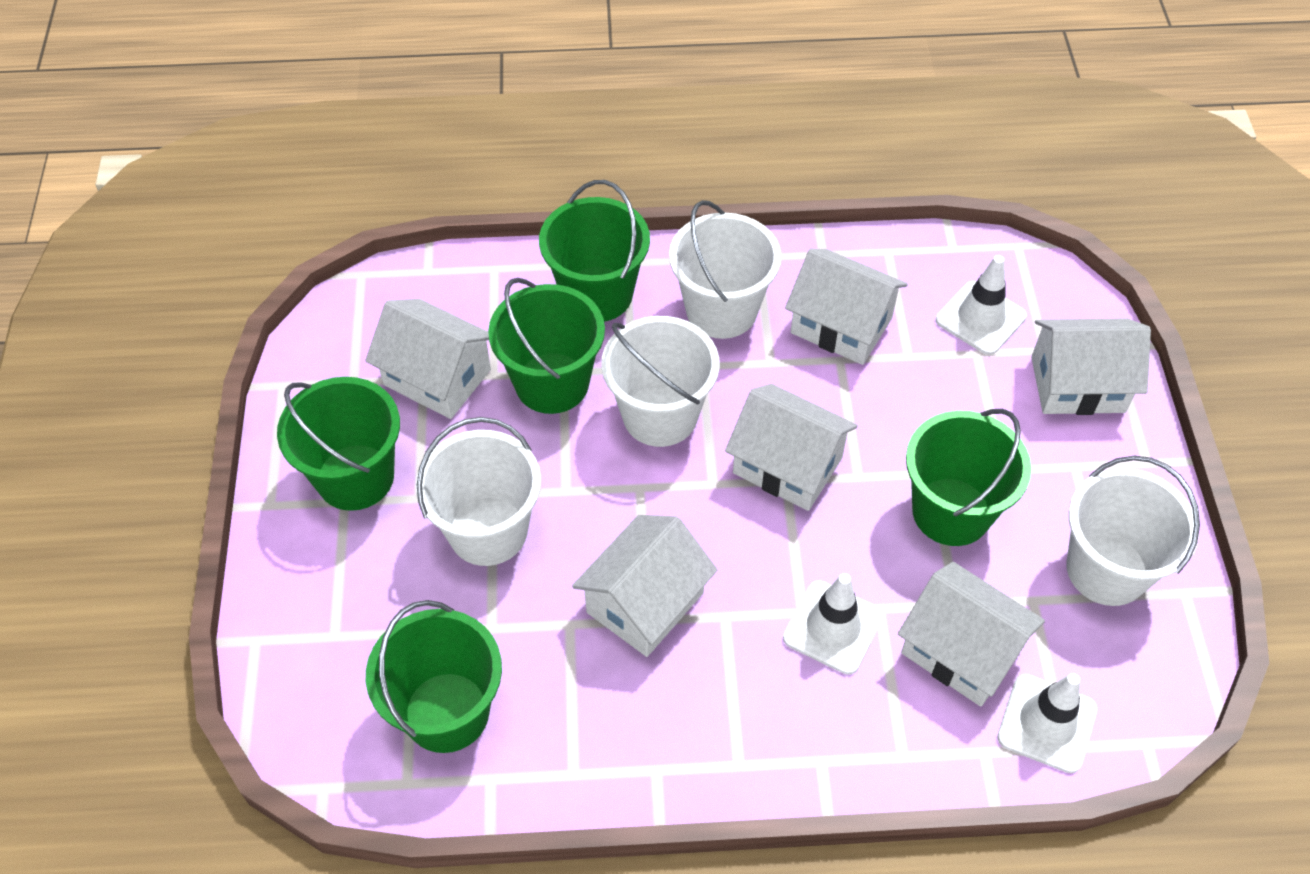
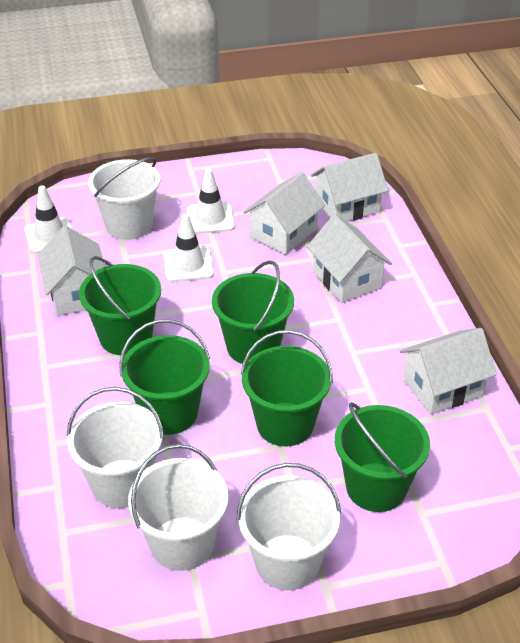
white house: 6 -> 5

